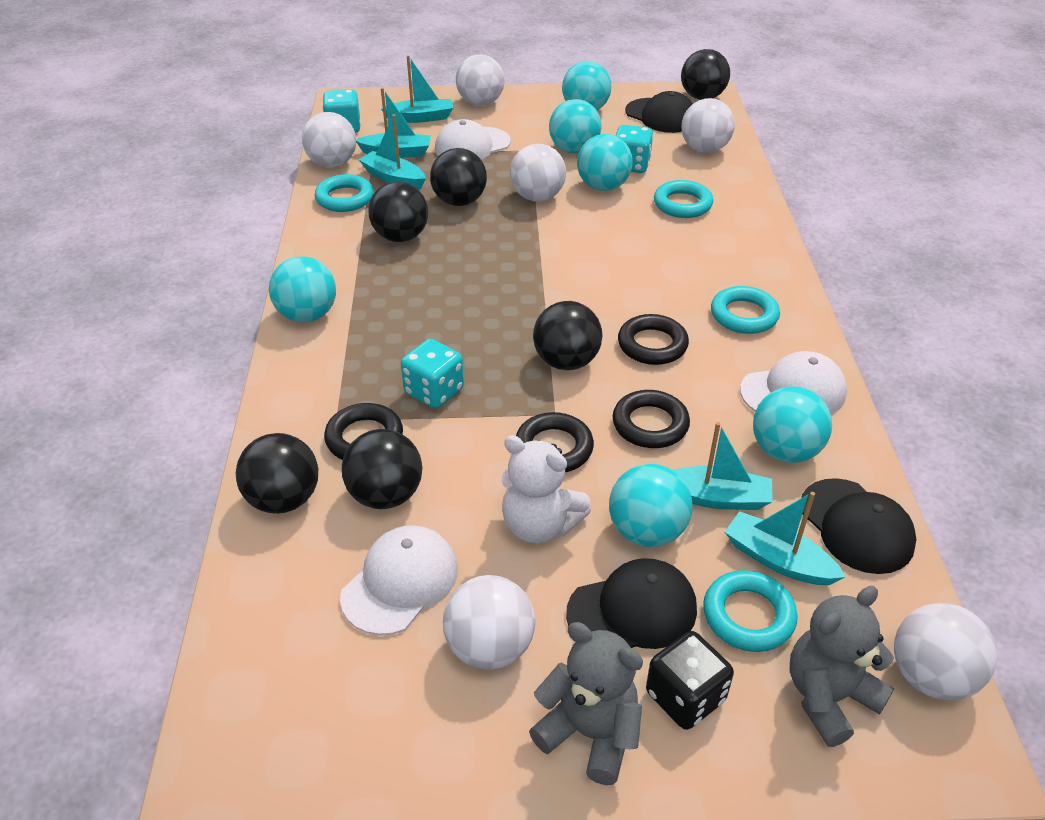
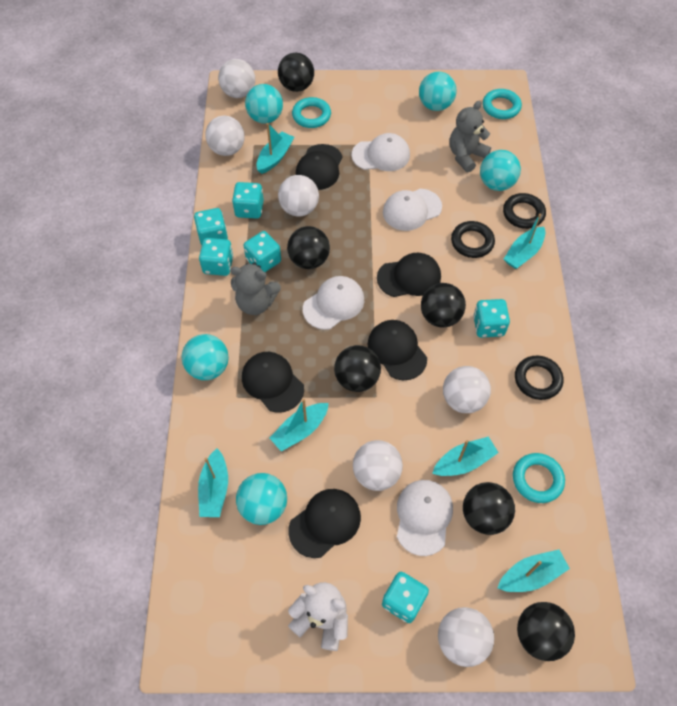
black cap: 3 -> 5
black dice: 1 -> 0
black ring: 4 -> 3
turquoise ball: 6 -> 5
turquoise boat: 5 -> 6
turquoise dice: 3 -> 6
turquoise ring: 4 -> 3
white cap: 3 -> 4

